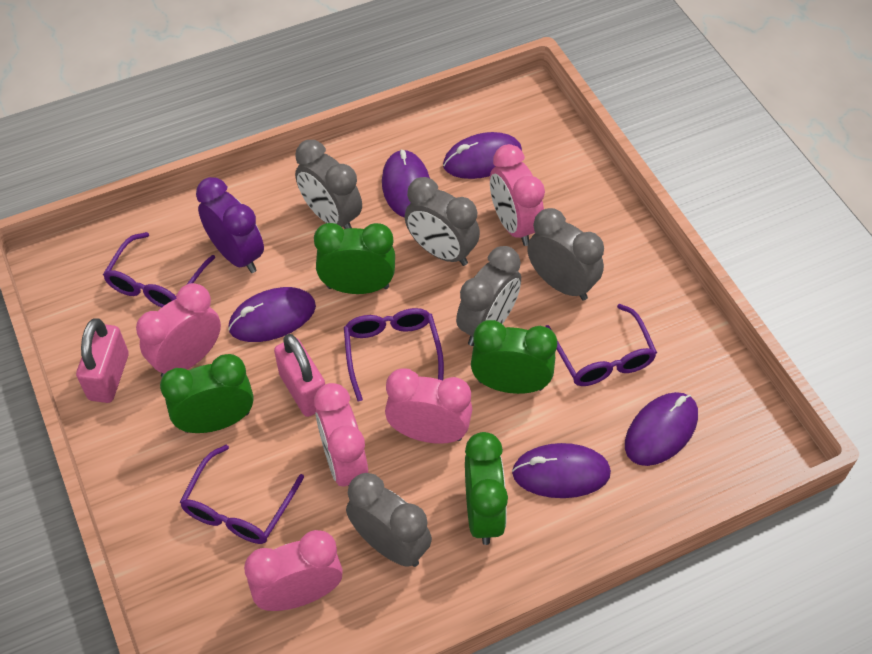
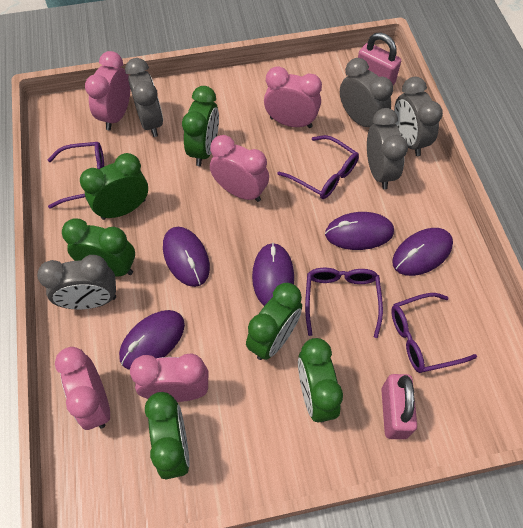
green clock: 4 -> 6
purple clock: 1 -> 0

